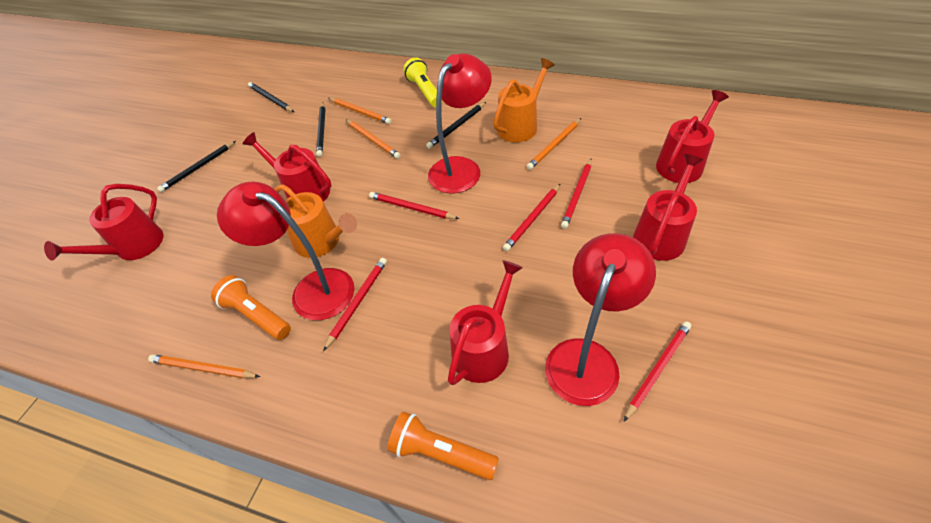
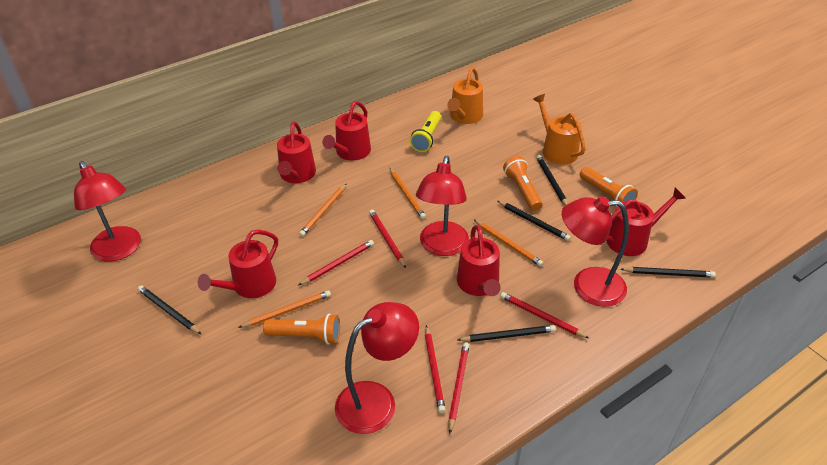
black pencil: 4 -> 5
orange flashlight: 2 -> 3
red lamp: 3 -> 4

